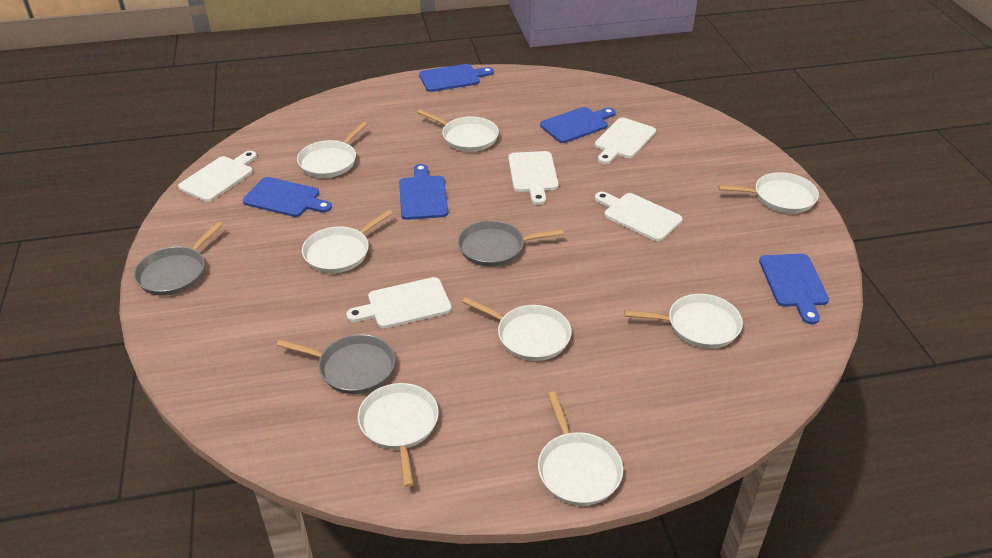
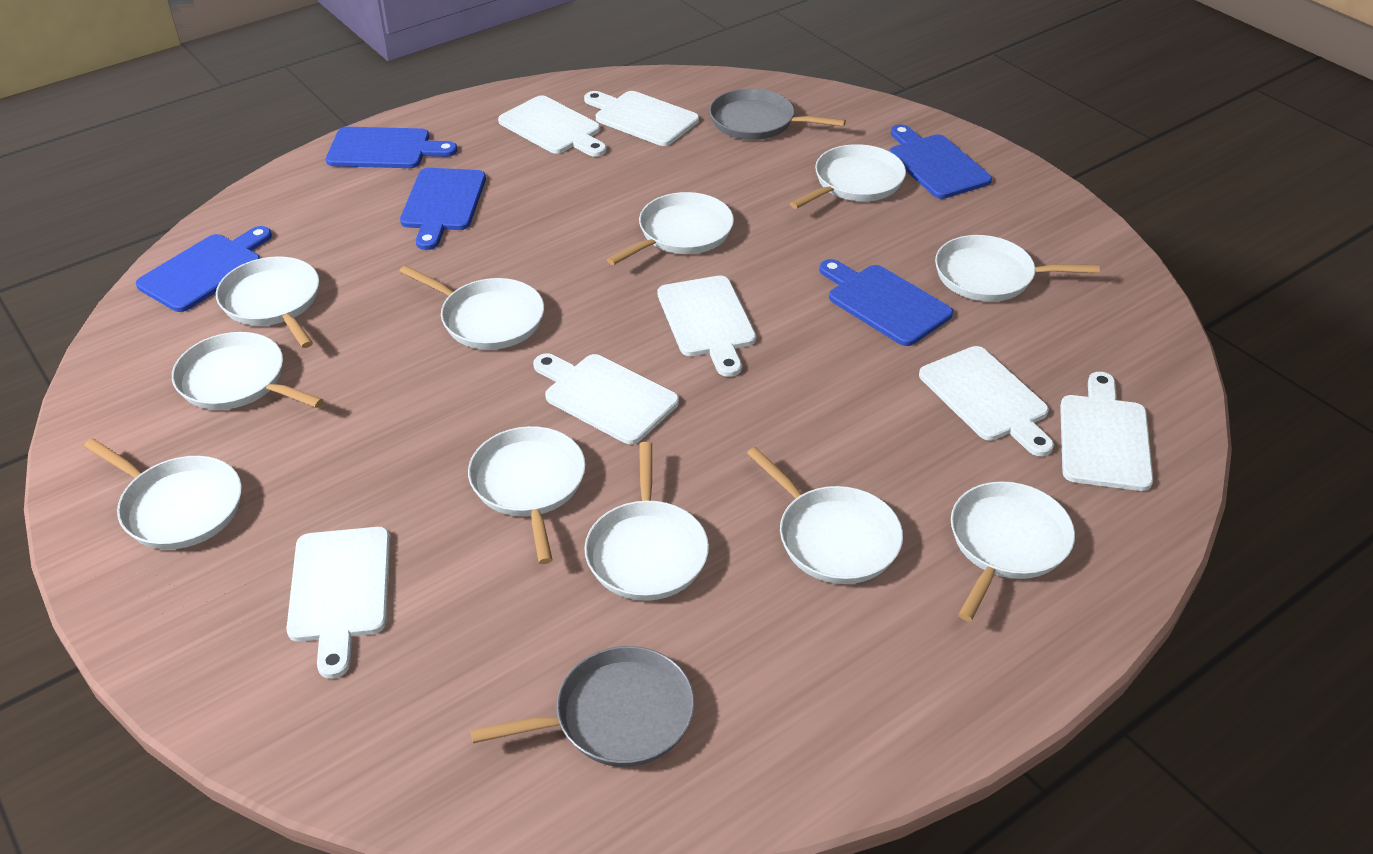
grey pan: 3 -> 2
white cutting board: 5 -> 7
white pan: 8 -> 11

